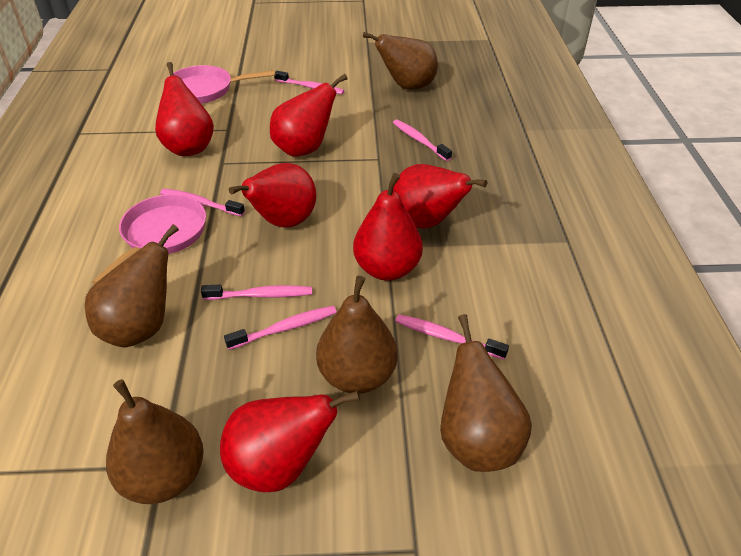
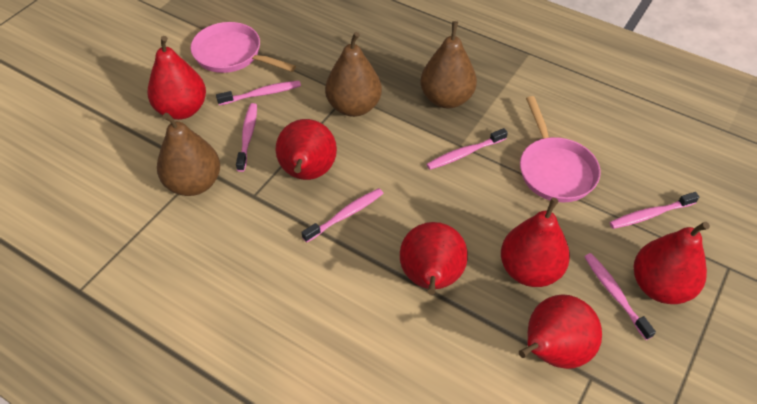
brown pear: 5 -> 3

